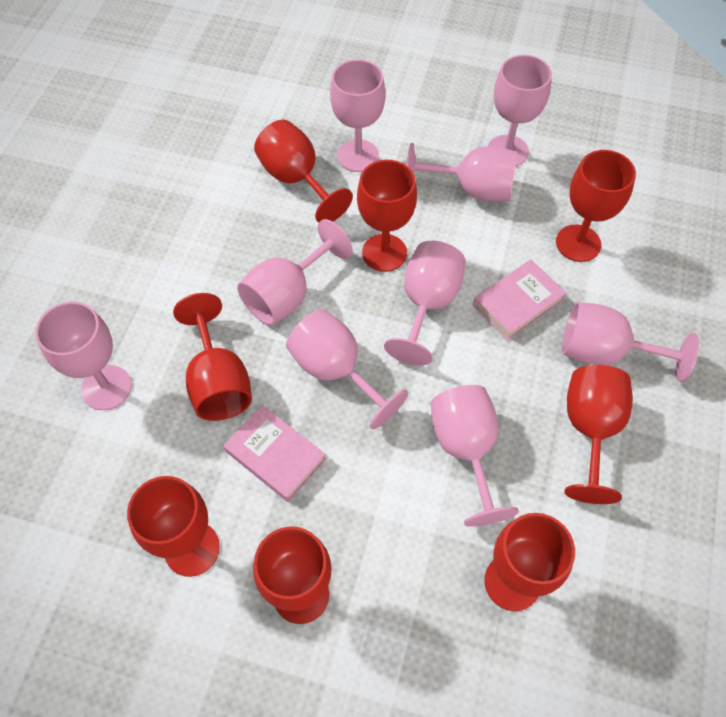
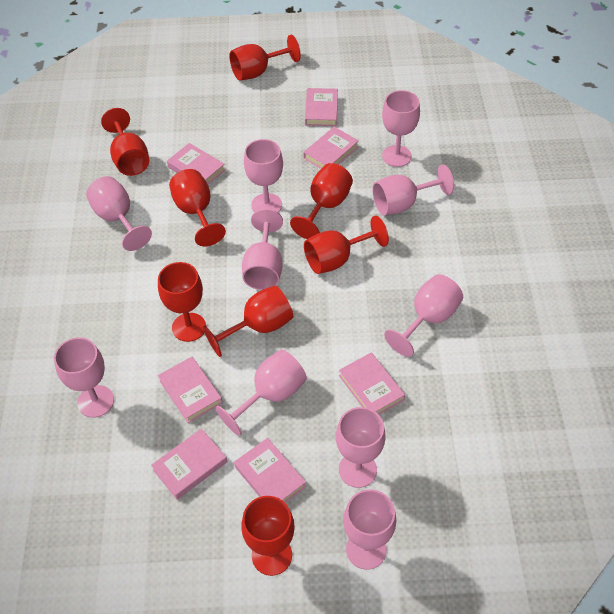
pink book: 2 -> 7
pink goblet: 9 -> 10

